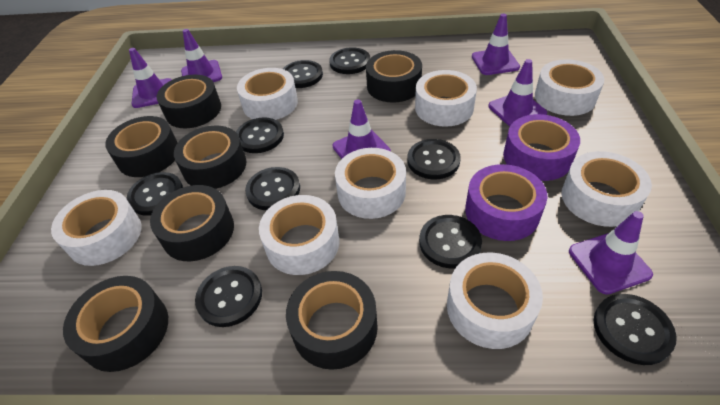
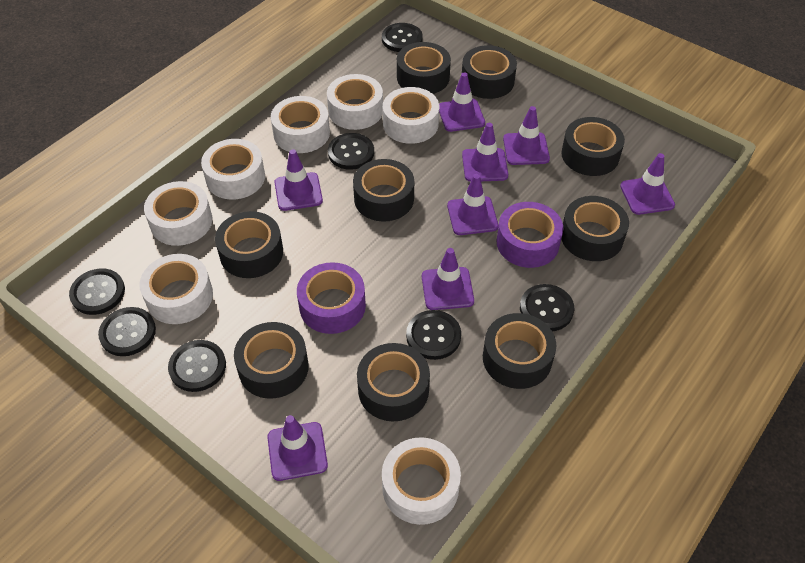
black button: 9 -> 7
black tape: 7 -> 9
purple traffic cone: 6 -> 8
white tape: 8 -> 7

